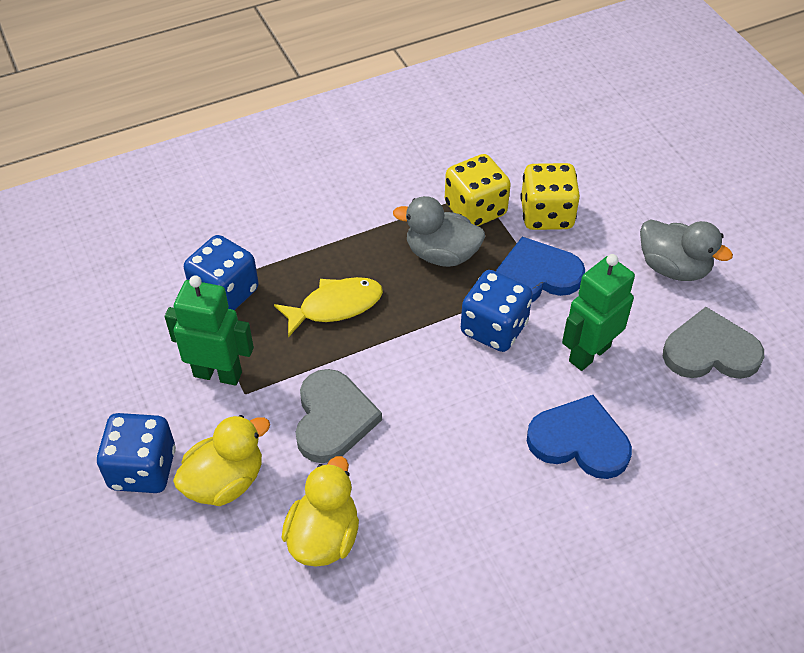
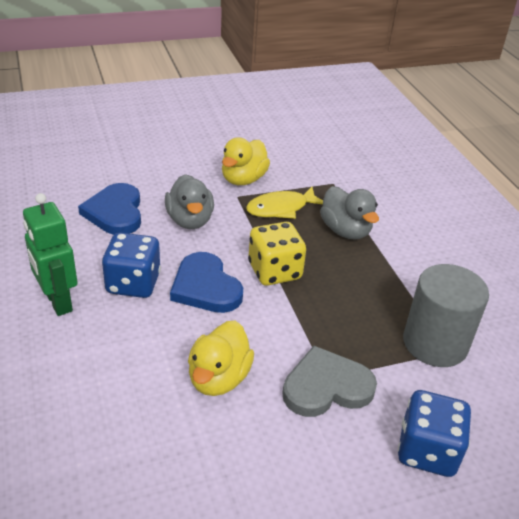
blue dice: 3 -> 2
green robot: 2 -> 1
grey cylinder: 0 -> 1
grey heart: 2 -> 1
yellow dice: 2 -> 1

